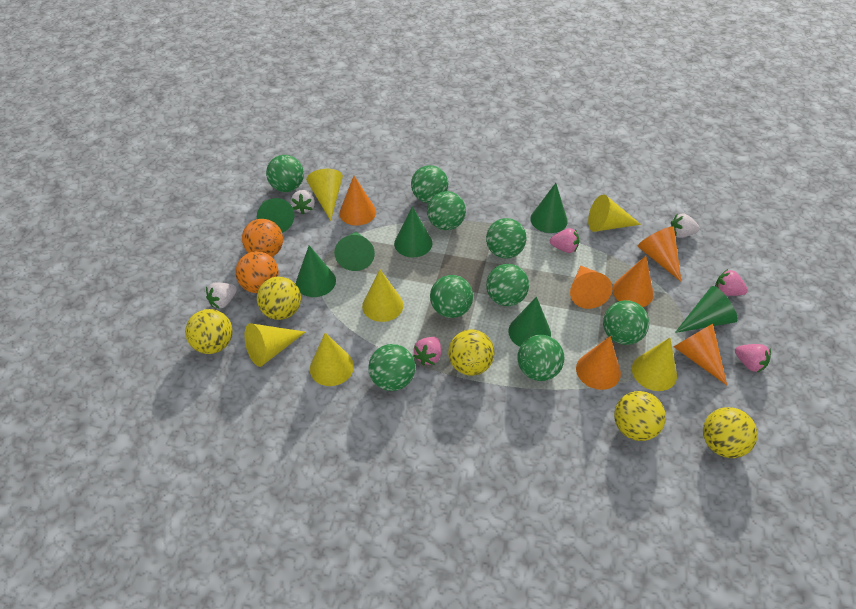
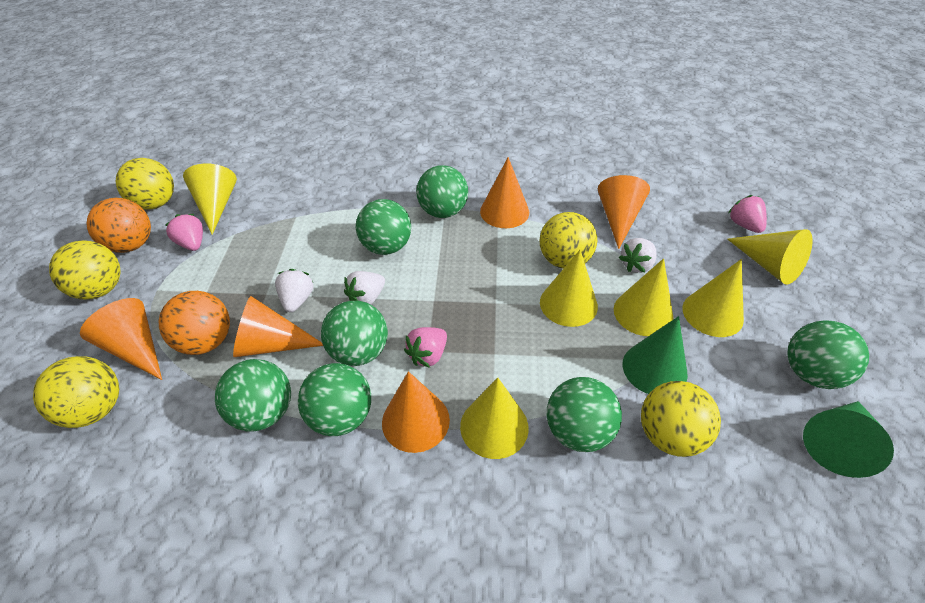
green ball: 9 -> 7
green cone: 7 -> 2
orange cone: 6 -> 5
pink strawberry: 4 -> 3

